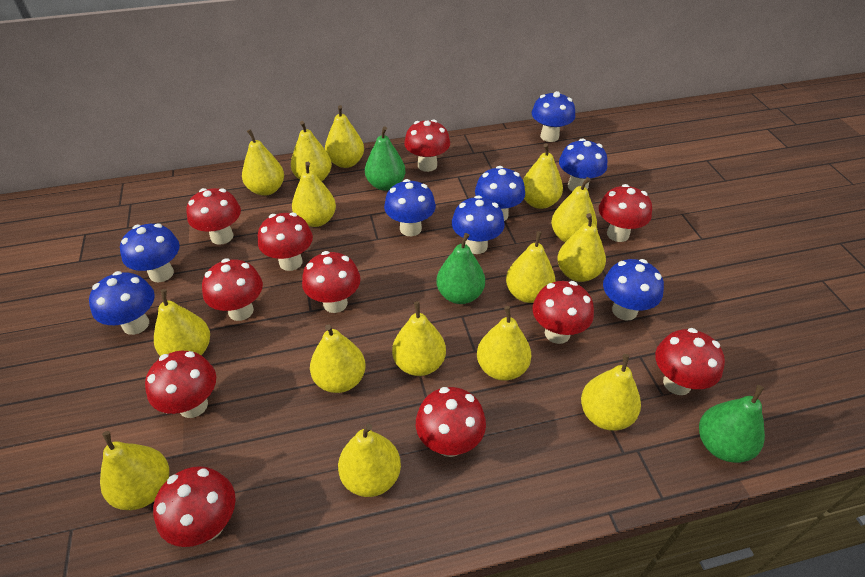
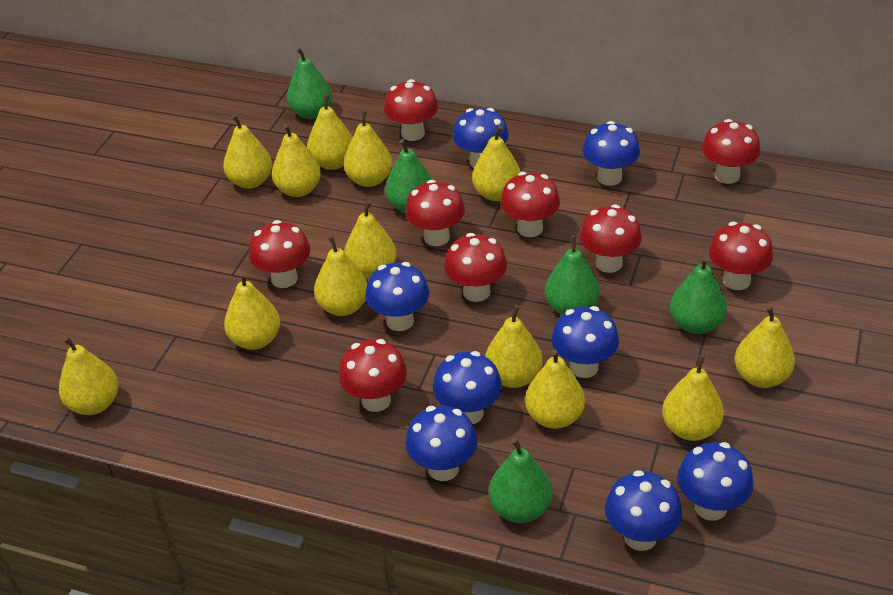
green pear: 3 -> 5
red mushroom: 11 -> 9
yellow pear: 15 -> 13

